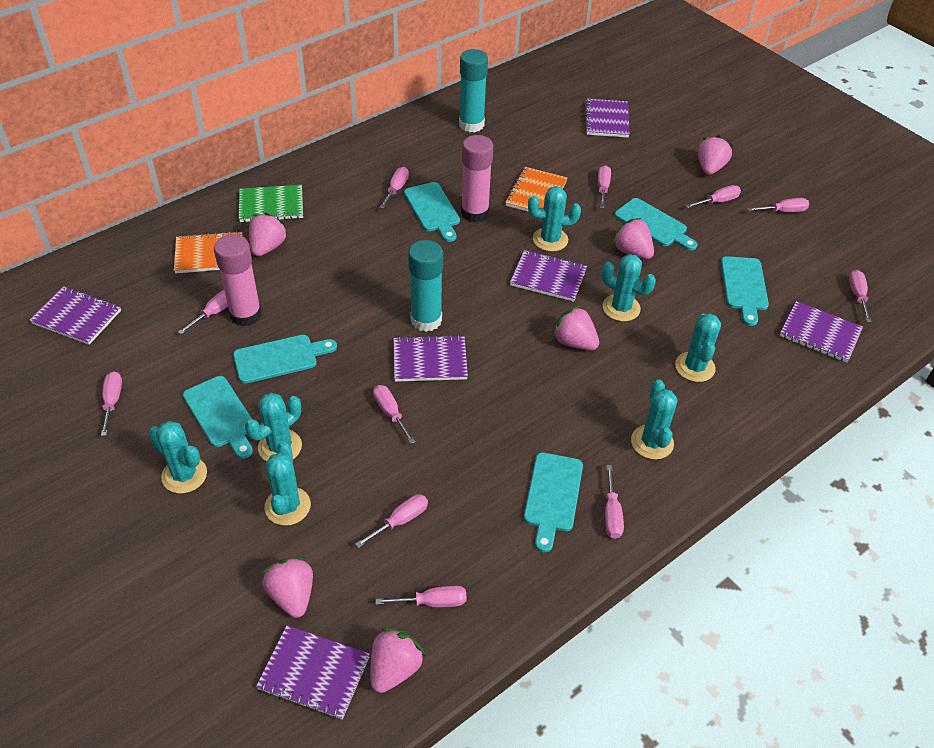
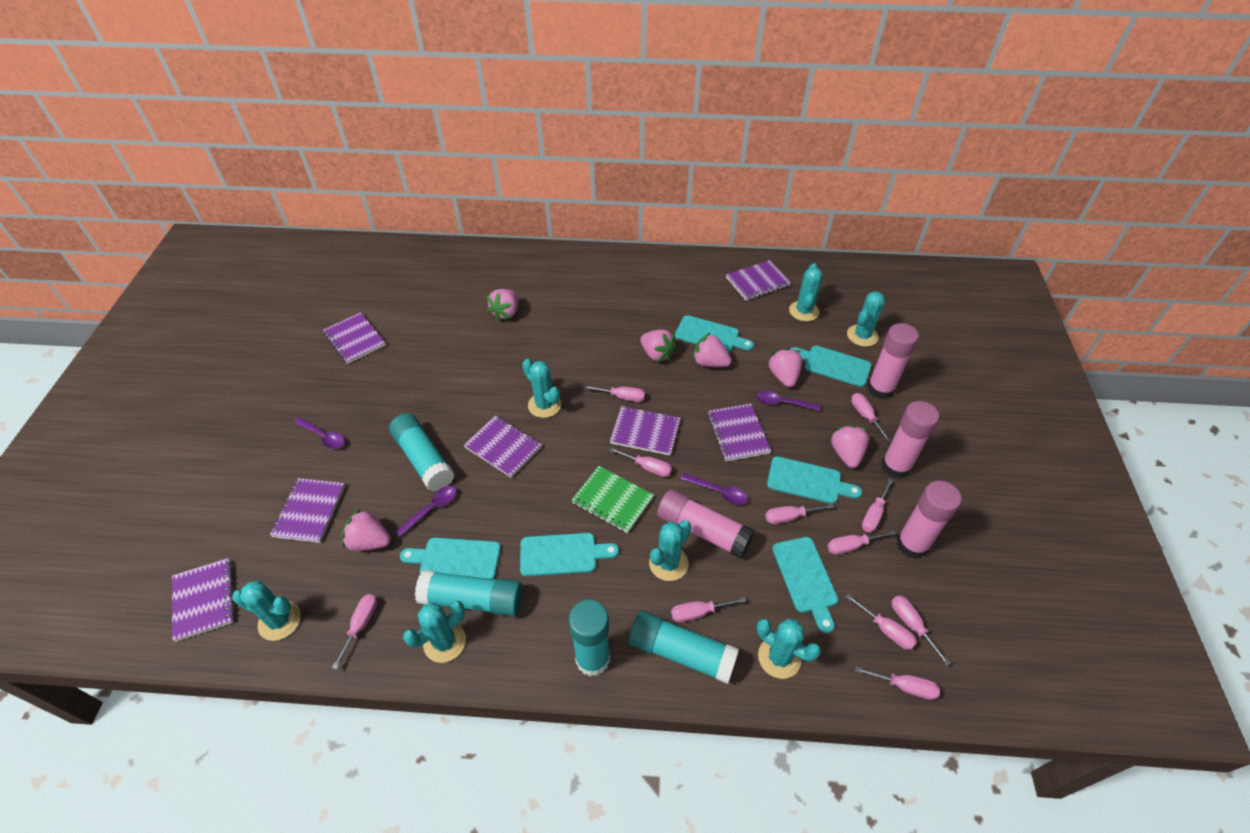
orange notebook: 2 -> 0
pink glue stick: 2 -> 4
purple notebook: 6 -> 7
purple spoon: 0 -> 4
turquoise glue stick: 2 -> 4

